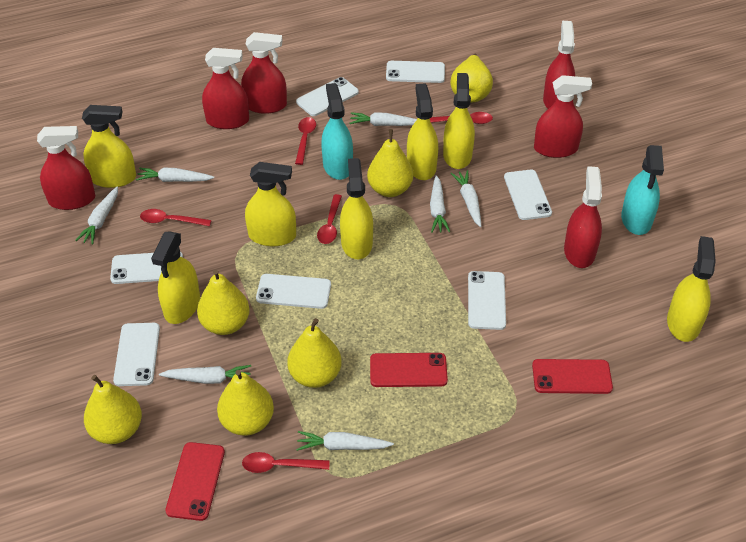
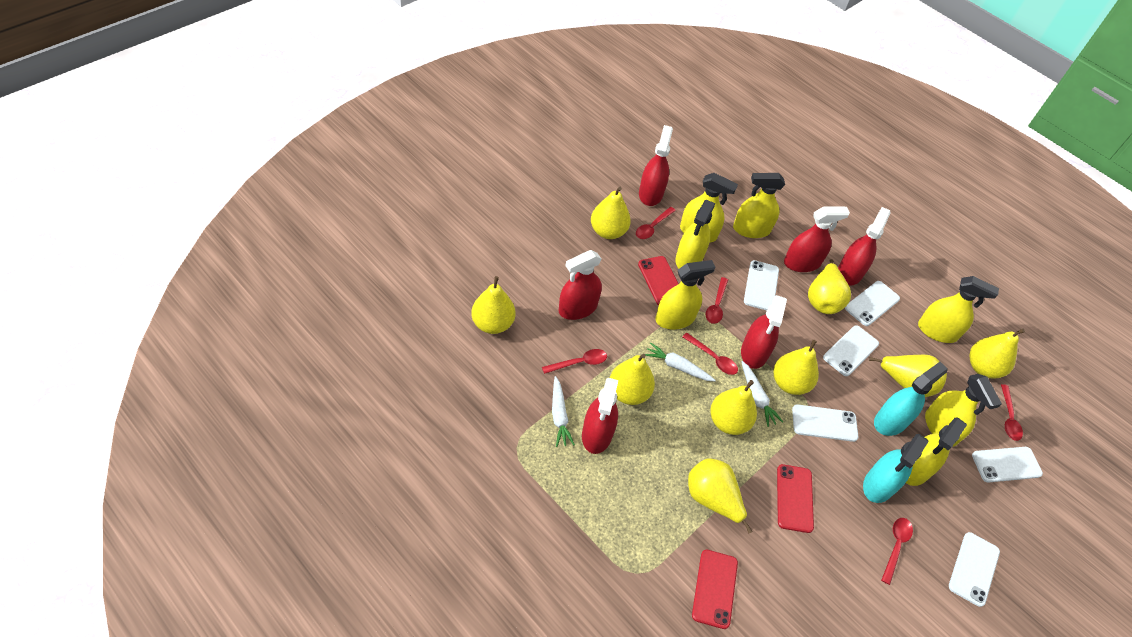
red spoon: 5 -> 6
white carrot: 7 -> 3
white phone: 7 -> 6
yellow pear: 6 -> 9

